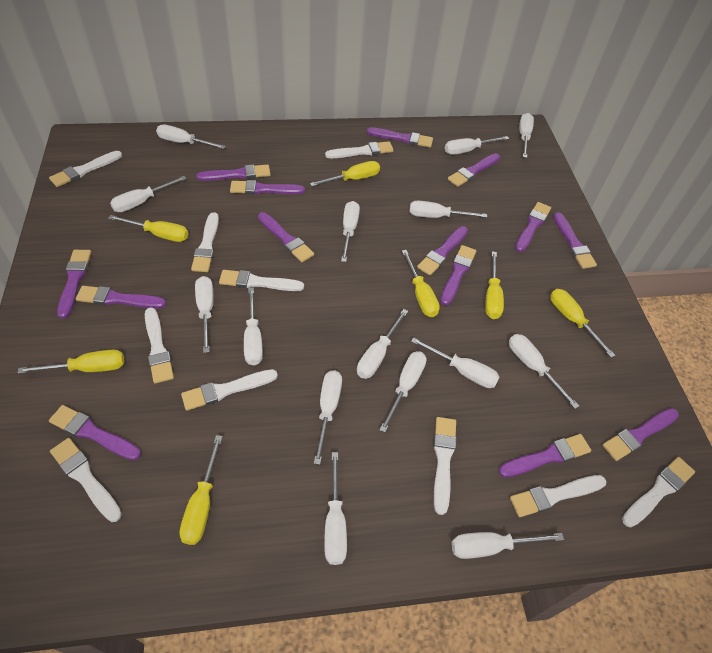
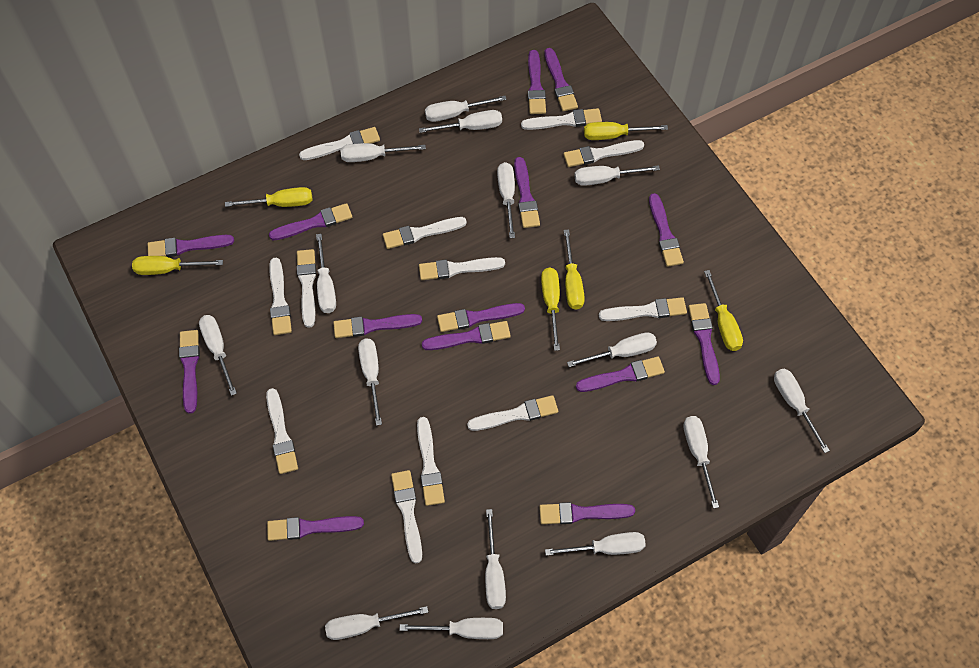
white brush: 10 -> 12
yellow screwdriver: 7 -> 6

